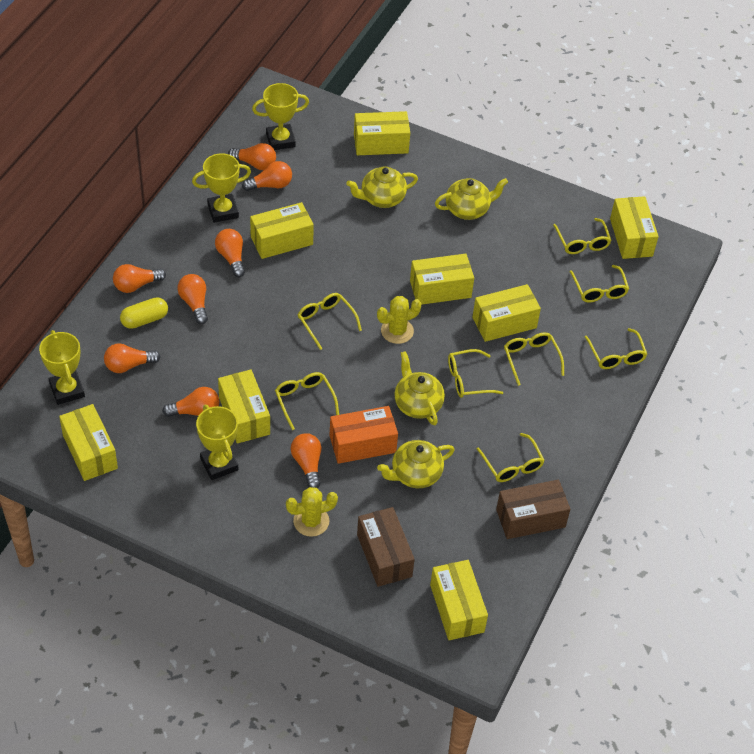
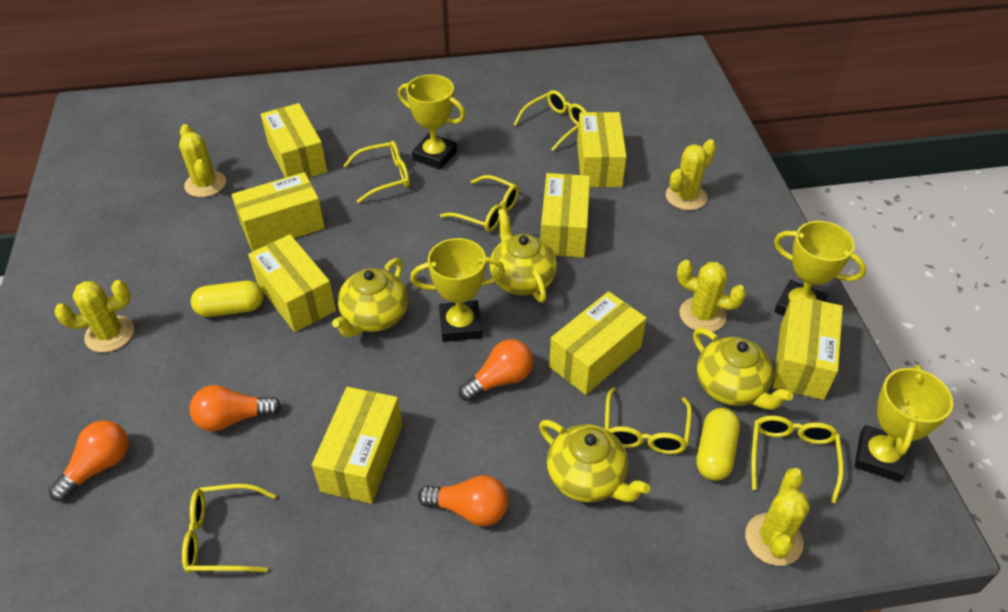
brown box: 2 -> 0
orange box: 1 -> 0
orange light bulb: 8 -> 4
yellow cactus: 2 -> 5
yellow capsule: 1 -> 2
yellow glasses: 8 -> 6

